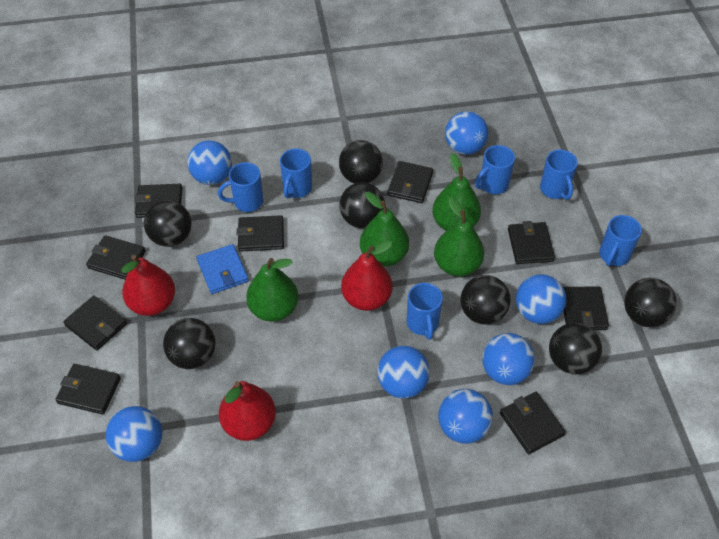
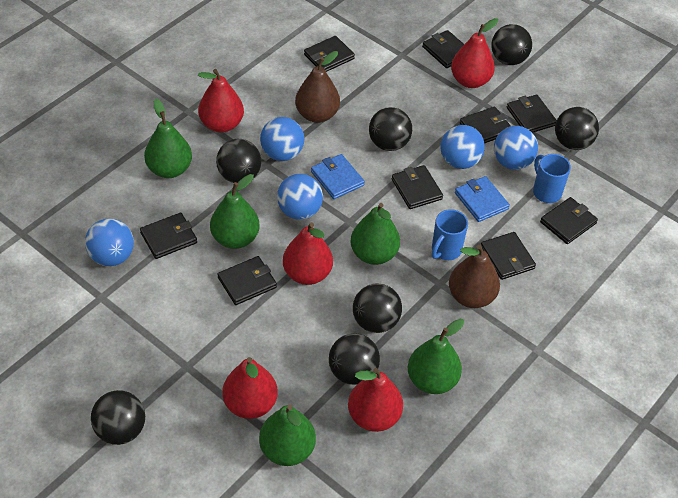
blue ball: 7 -> 5
blue mug: 6 -> 2
blue wallet: 1 -> 2
brown pear: 0 -> 2
green pear: 4 -> 5
red pear: 3 -> 5

